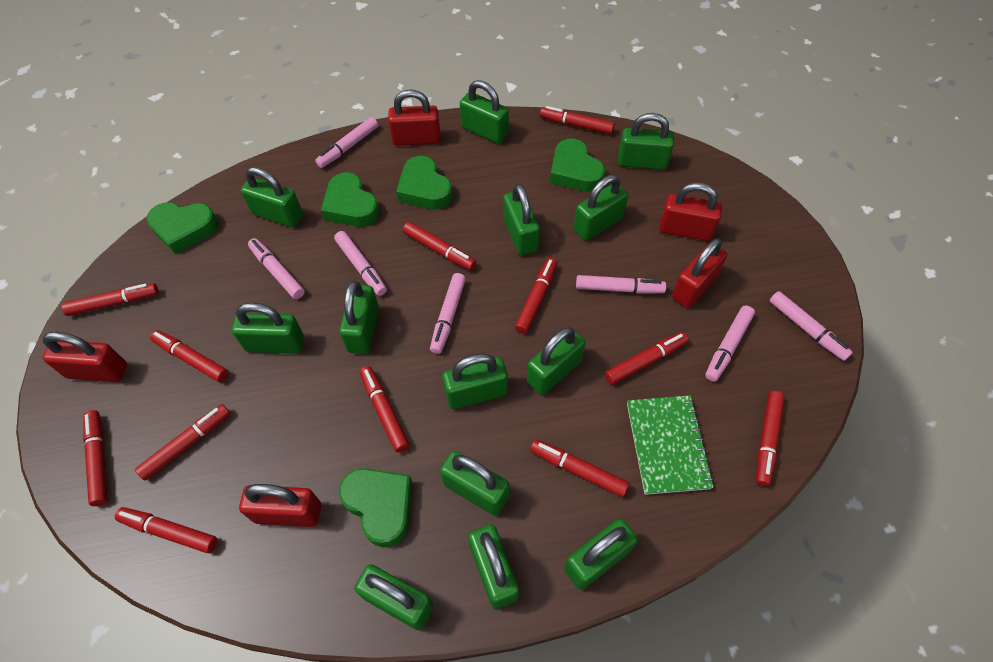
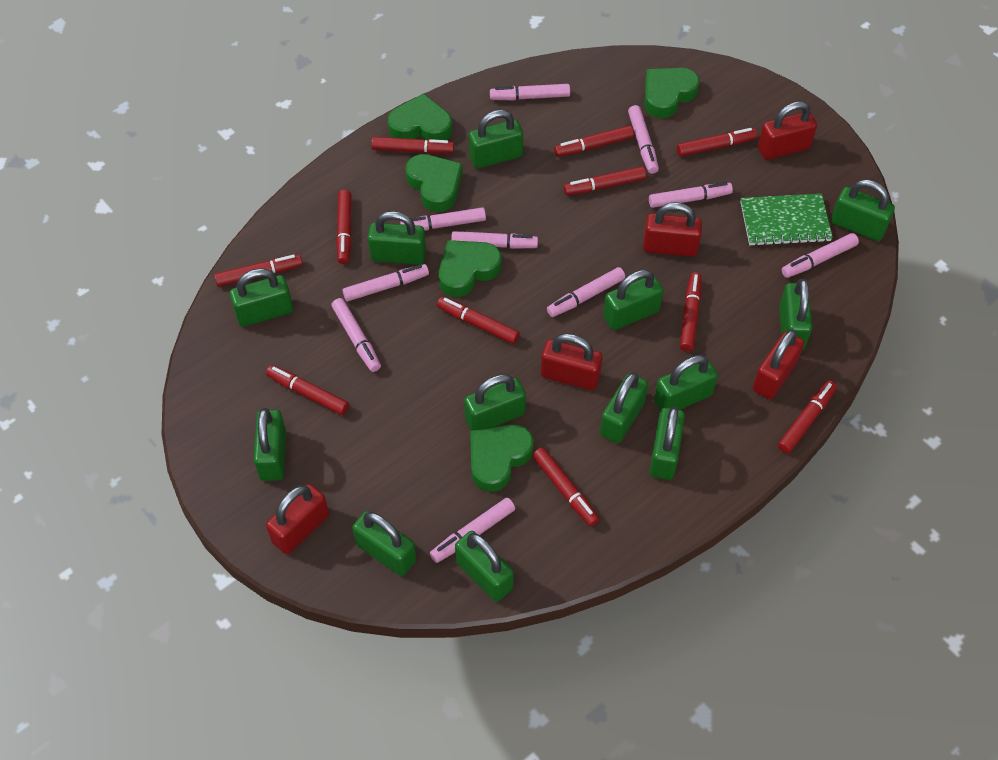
pink marker: 7 -> 10
red marker: 12 -> 11

